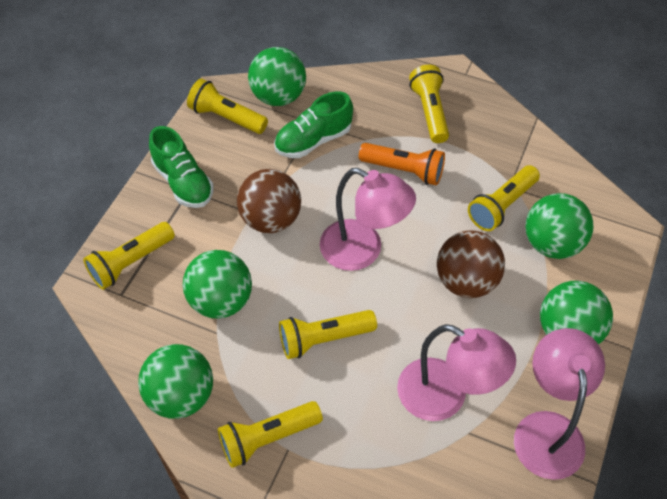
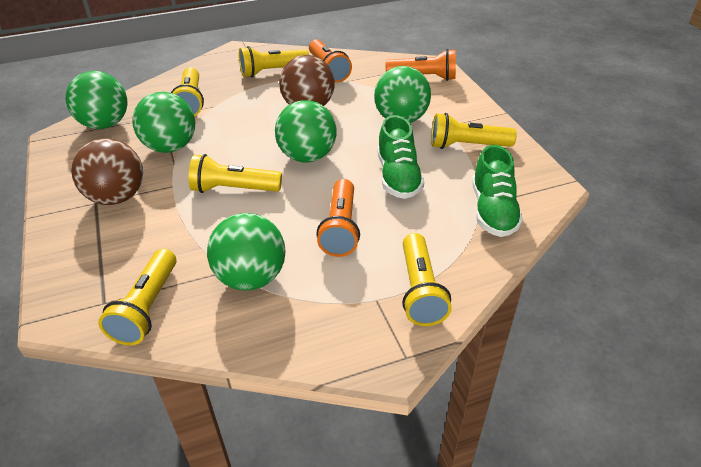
orange flashlight: 1 -> 3
pink lamp: 3 -> 0

